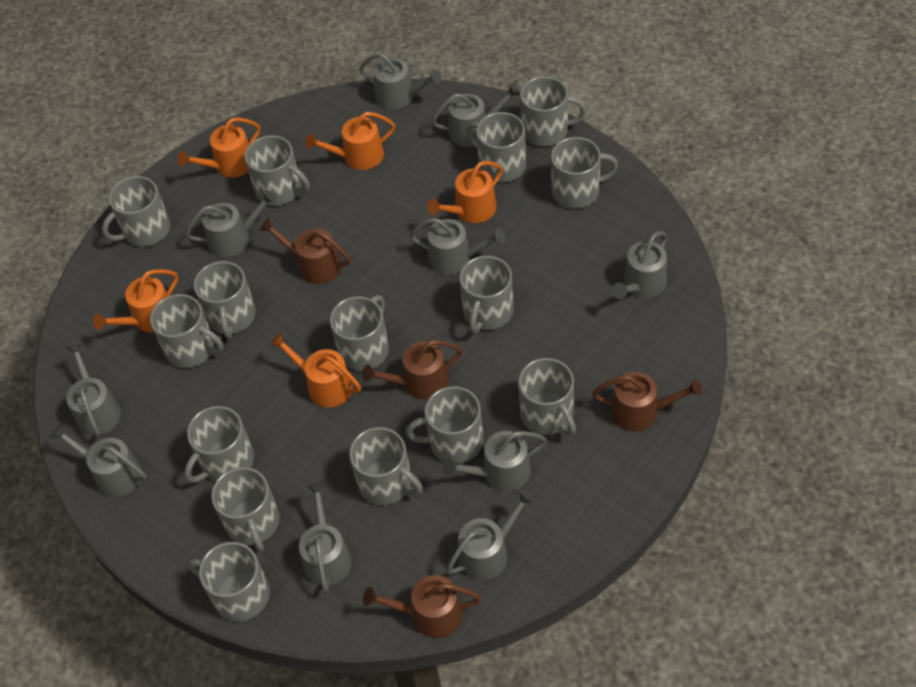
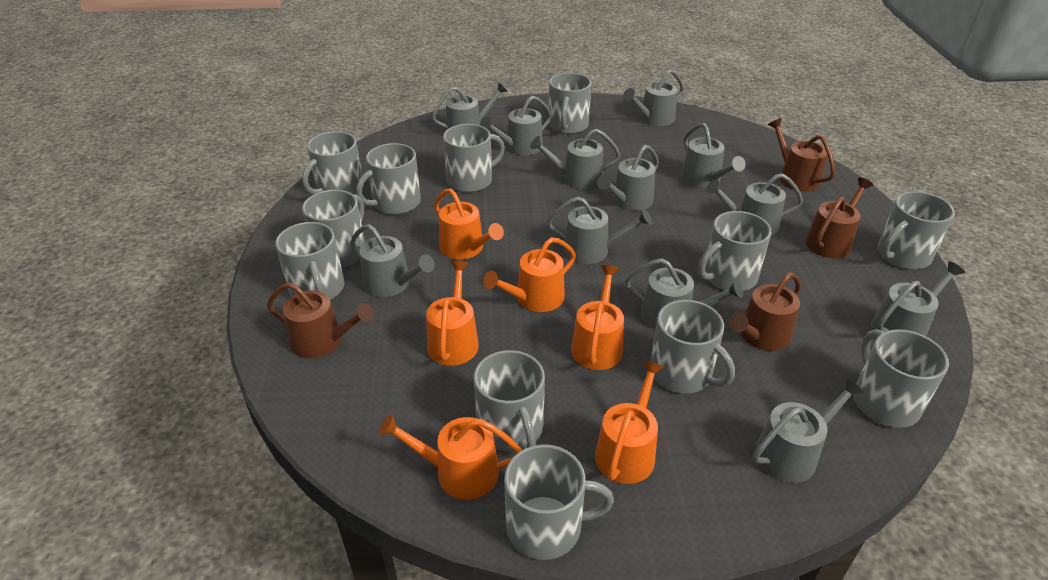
grey mug: 15 -> 12
grey watering can: 10 -> 12
orange watering can: 5 -> 6

